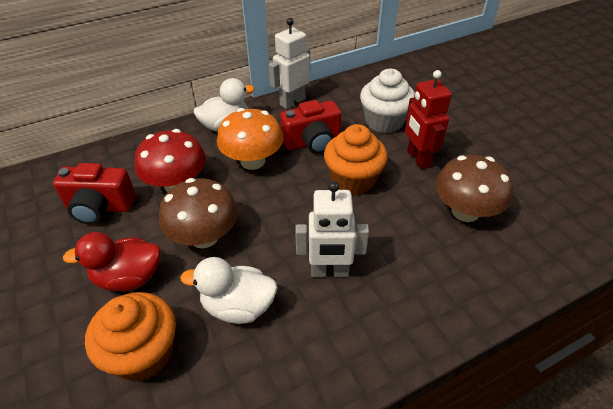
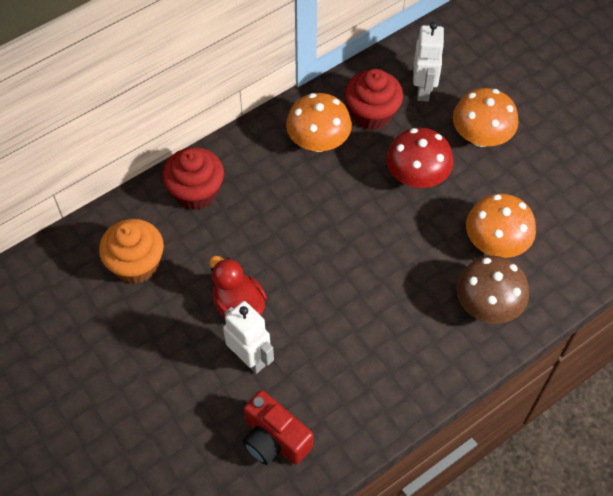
brown mushroom: 2 -> 1
orange cupcake: 2 -> 1
orange mushroom: 1 -> 3
red camera: 2 -> 1
red cupcake: 0 -> 2
red robot: 1 -> 0
white cupcake: 1 -> 0
white duck: 2 -> 0

